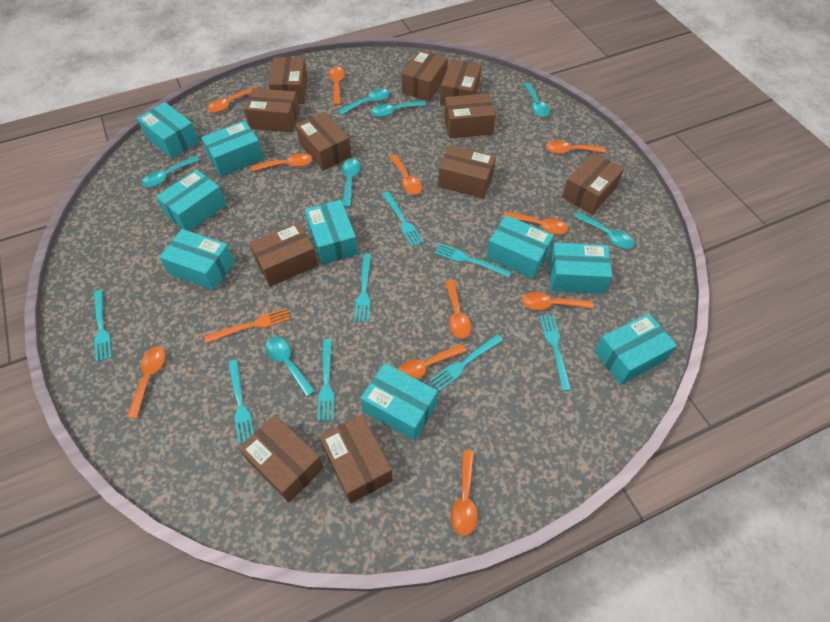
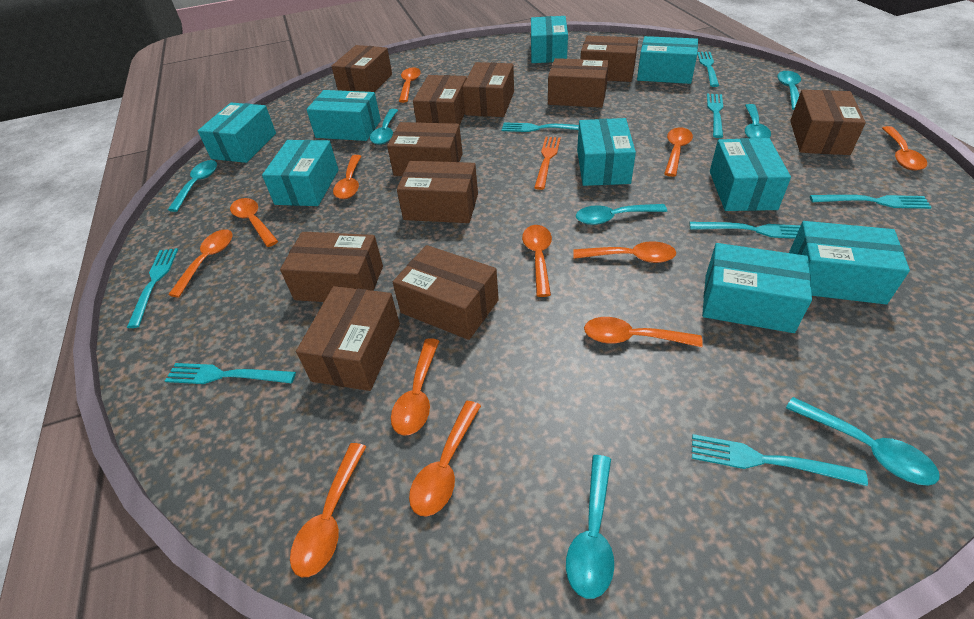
orange spoon: 11 -> 12

